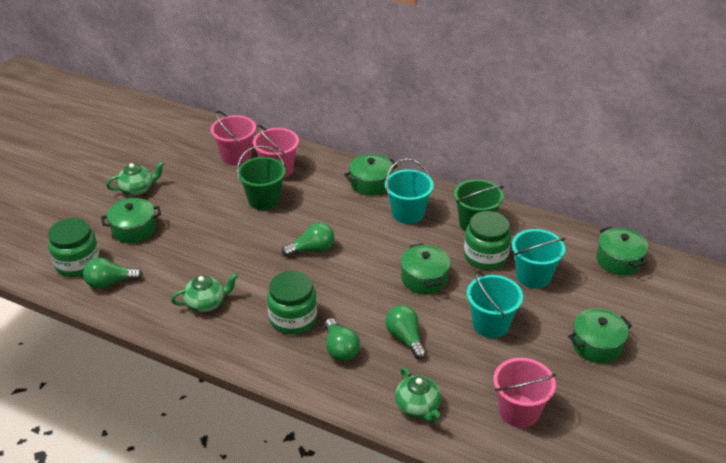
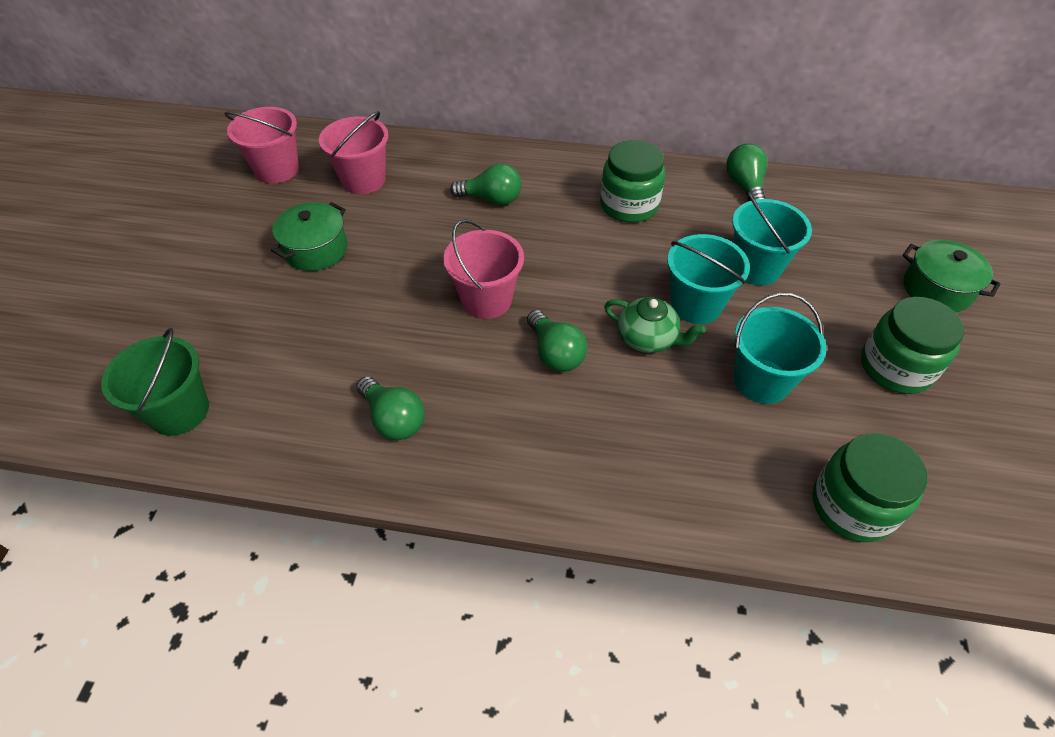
green bucket: 2 -> 1
green pot: 5 -> 2
green teapot: 3 -> 1

